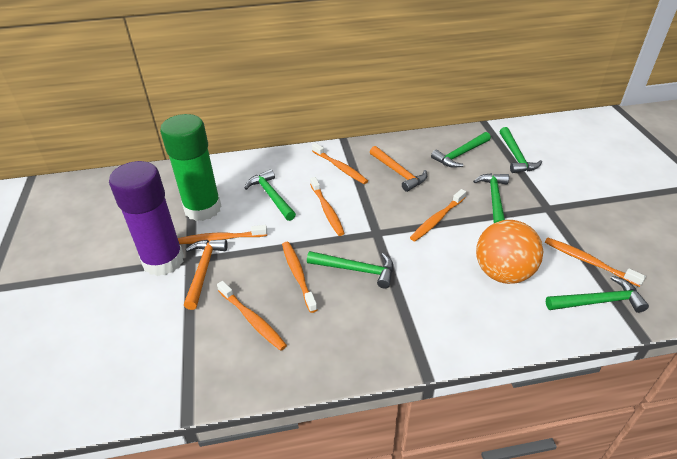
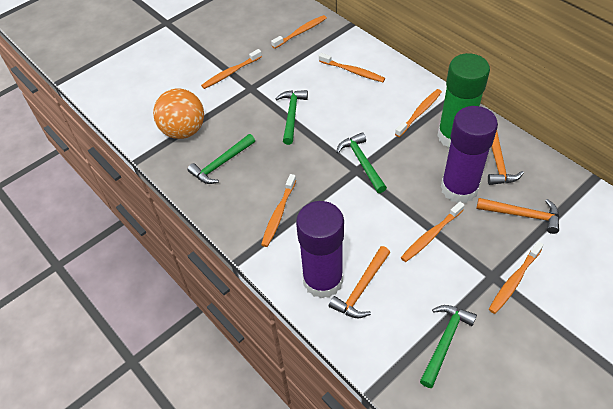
green hammer: 6 -> 4
orange hammer: 2 -> 3
purple glue stick: 1 -> 2

